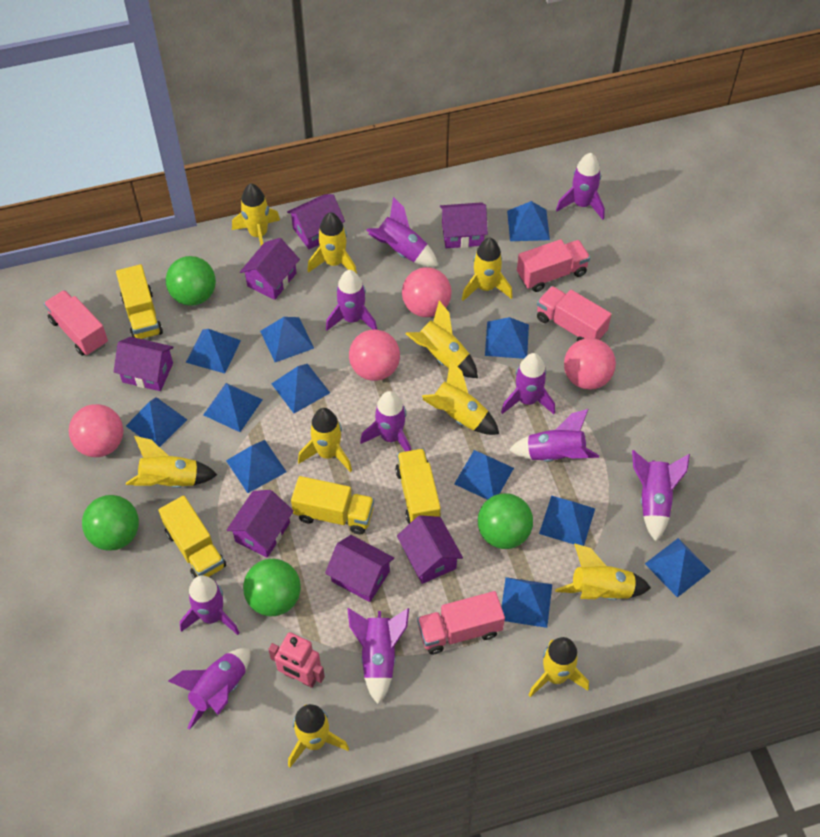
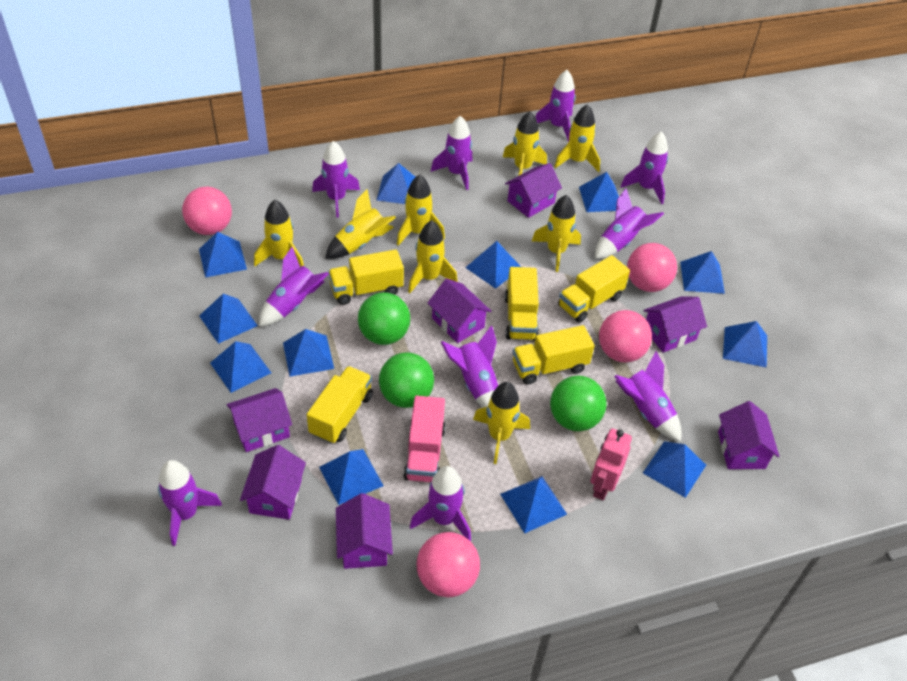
green ball: 4 -> 3
pink truck: 4 -> 1
yellow rocket: 10 -> 8
yellow truck: 4 -> 5

